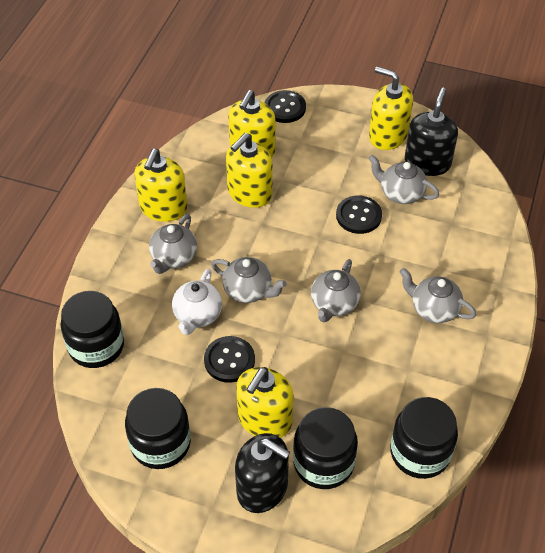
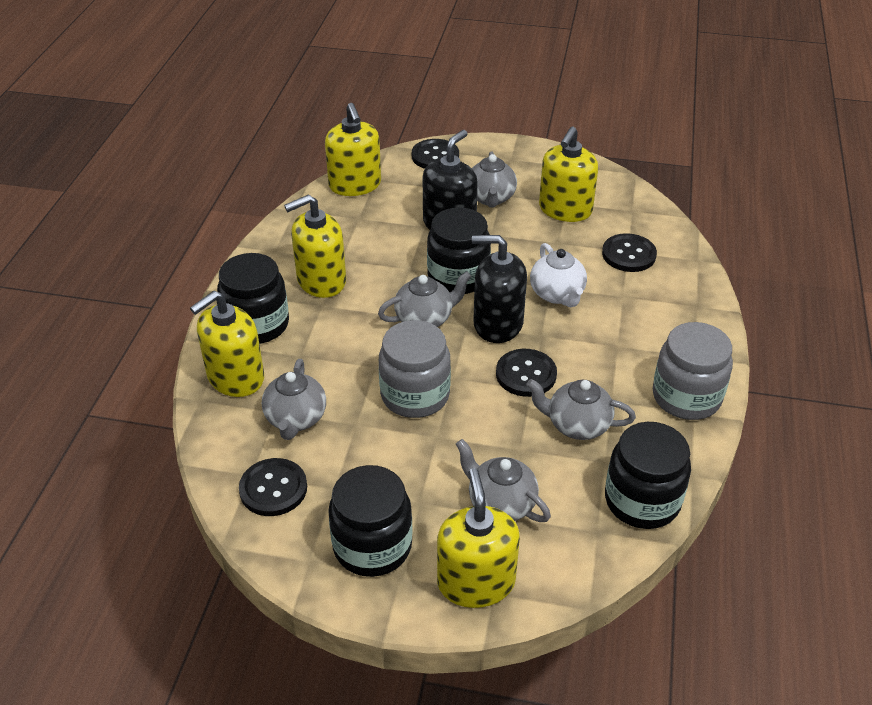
black button: 3 -> 4
grey jar: 0 -> 2

